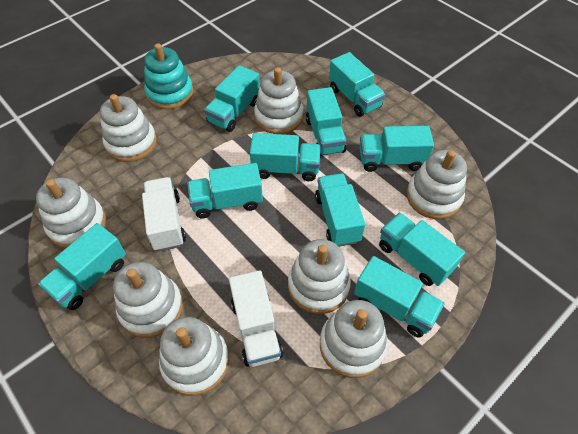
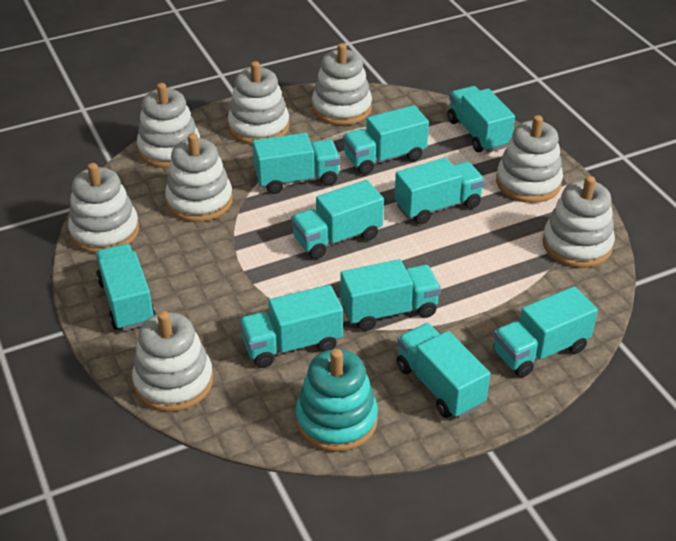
white truck: 2 -> 0

